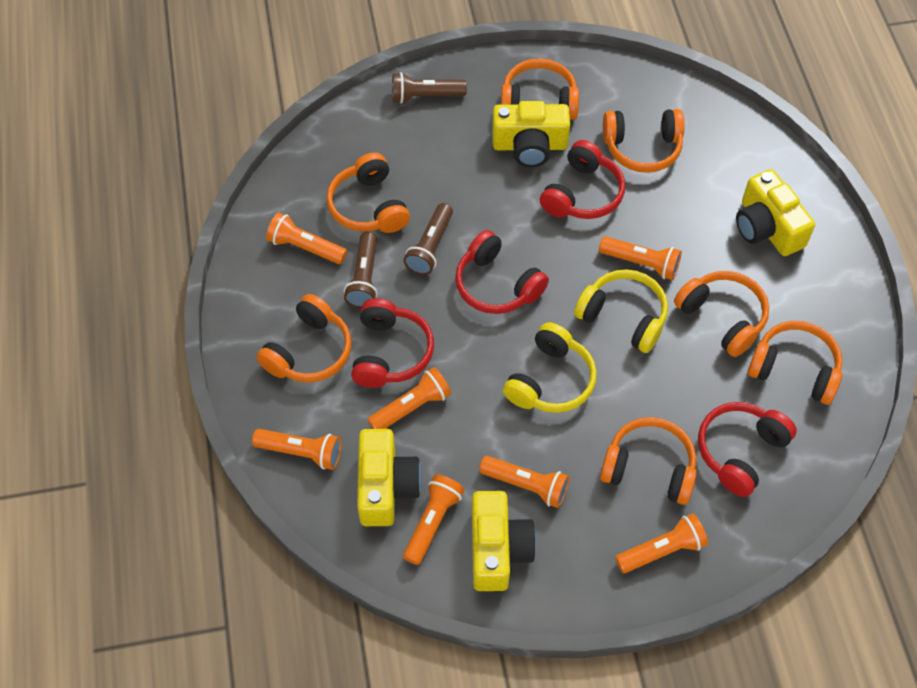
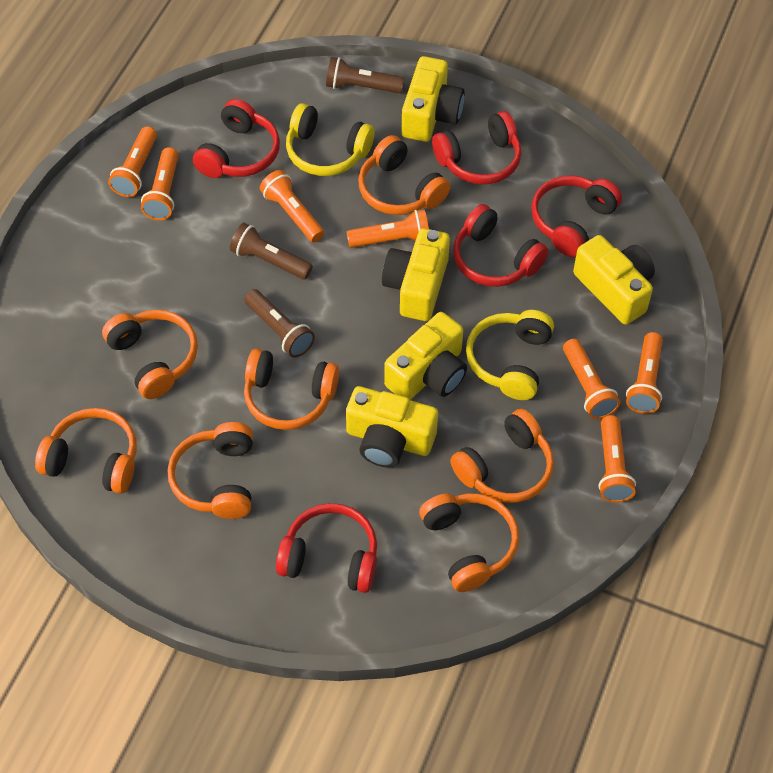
red headphones: 4 -> 5
yellow camera: 4 -> 5

